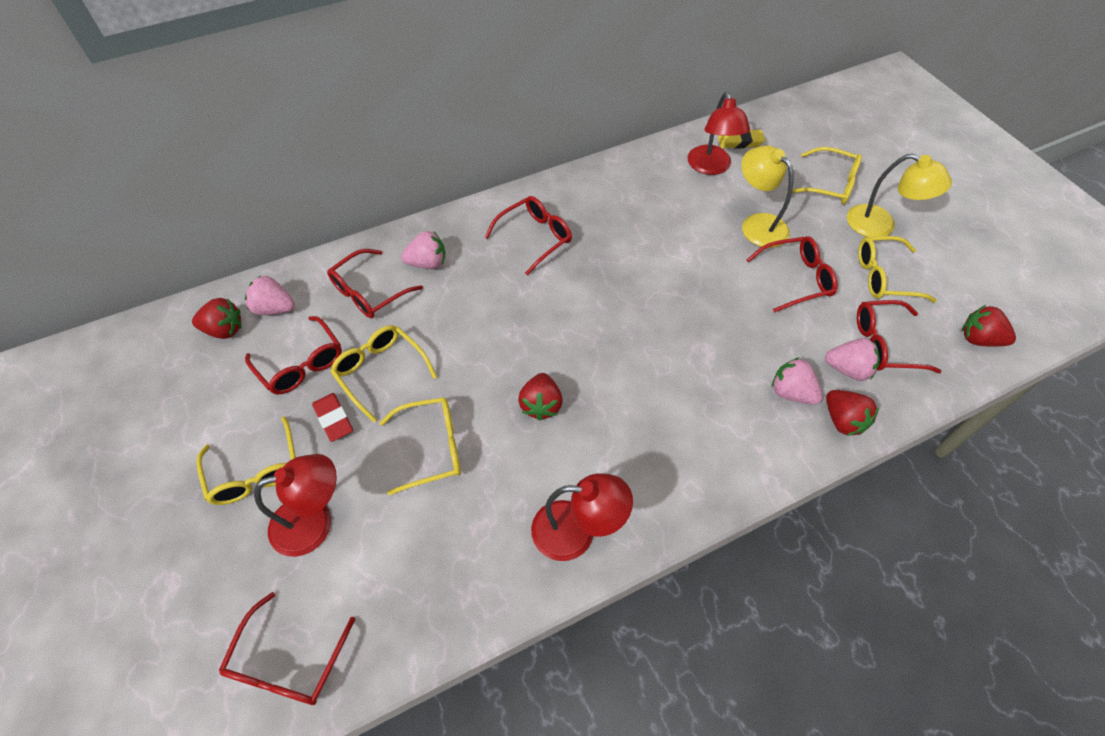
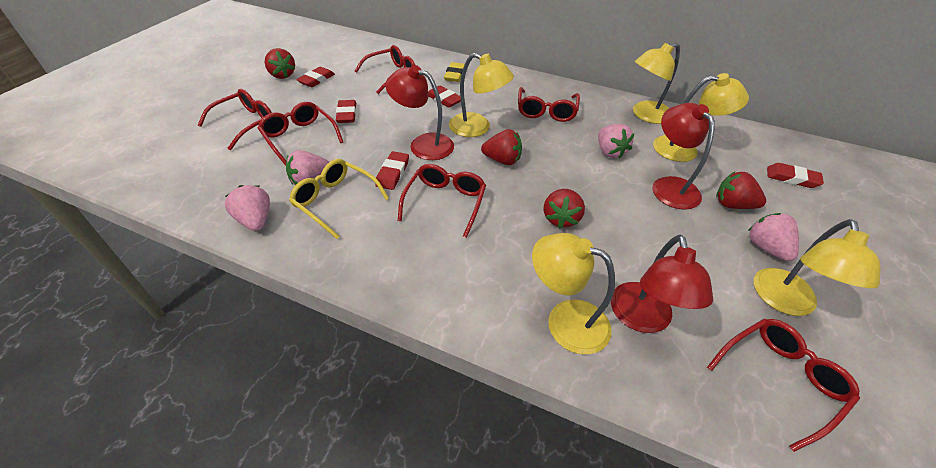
red eraser: 1 -> 5
yellow glasses: 5 -> 1
yellow lamp: 2 -> 5

